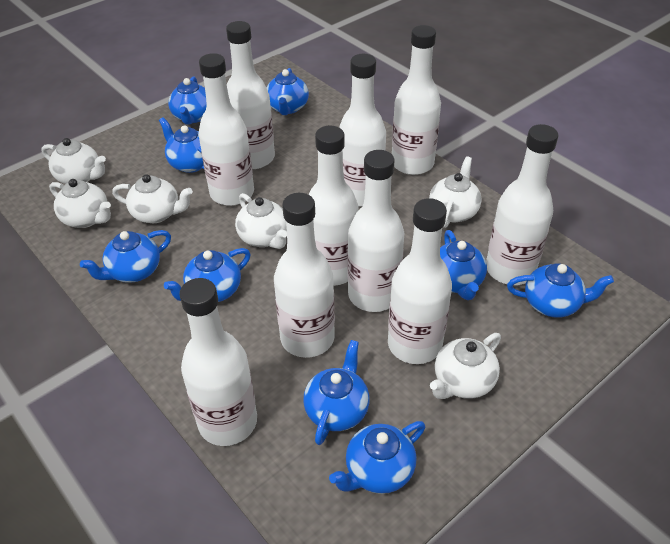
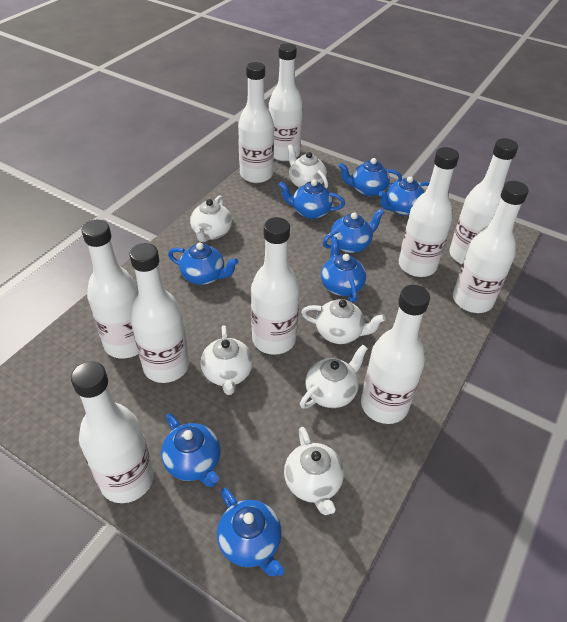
blue teapot: 9 -> 8

